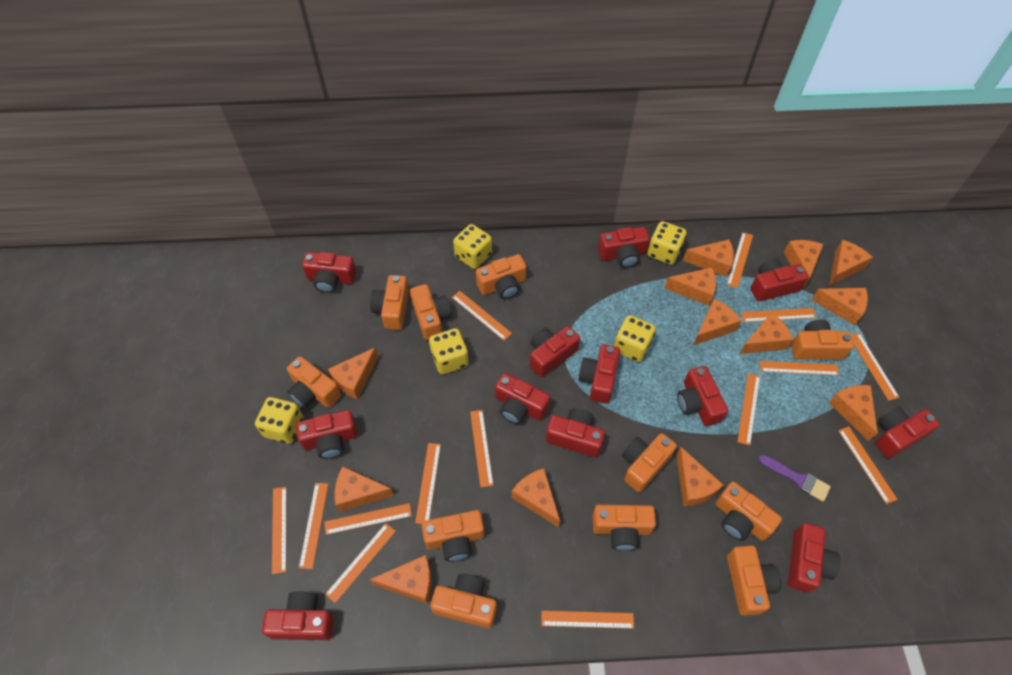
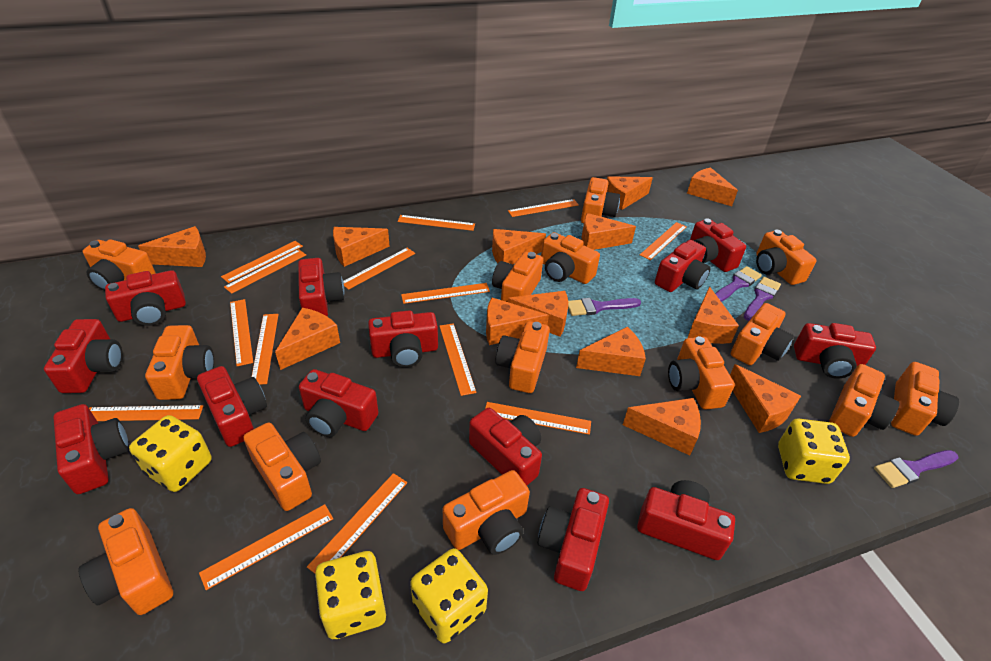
orange camera: 11 -> 14
purple brush: 1 -> 4
red camera: 12 -> 13
yellow dice: 5 -> 4

